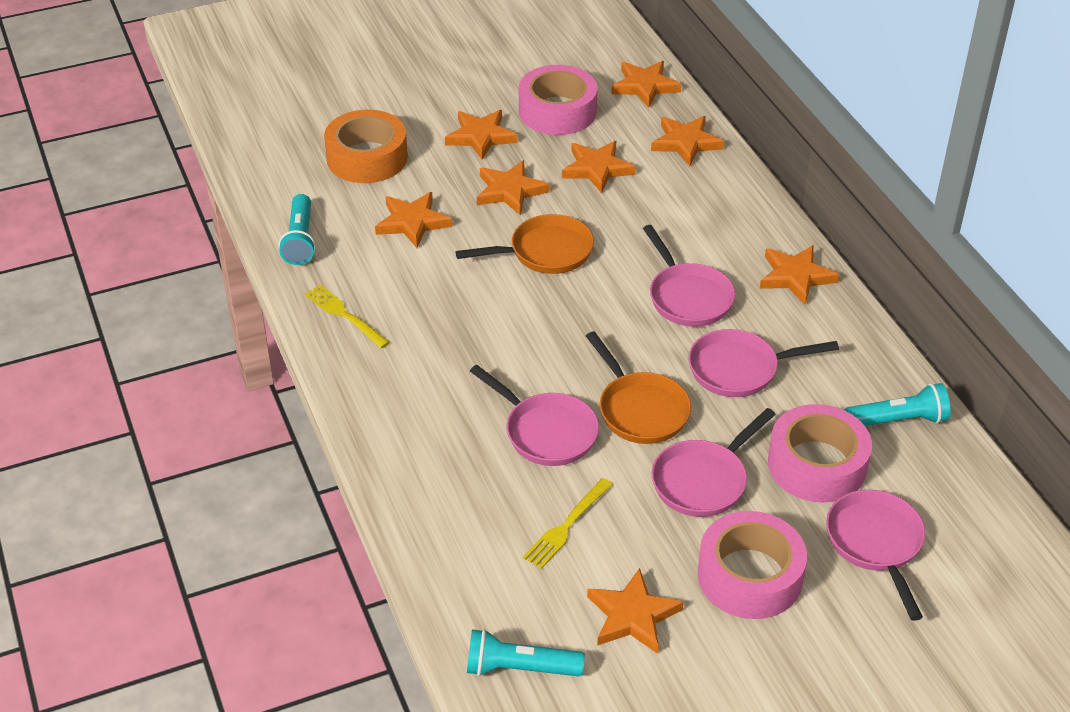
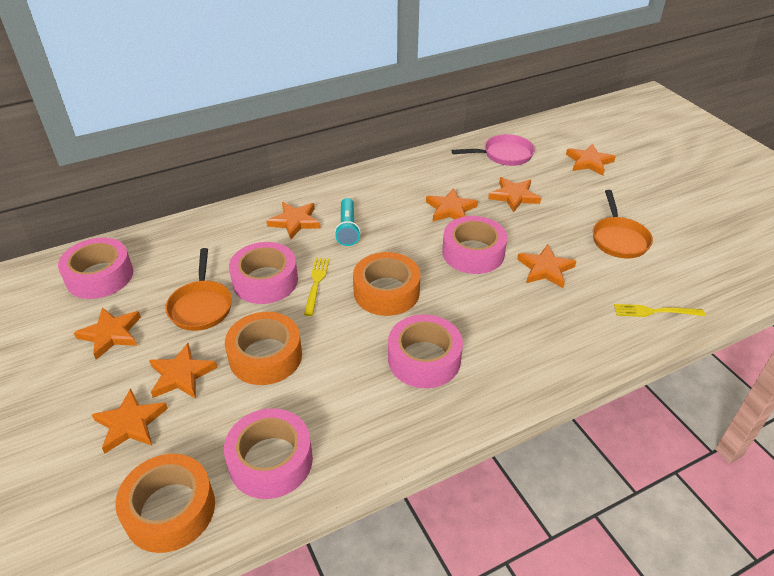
orange tape: 1 -> 3
pink pan: 5 -> 1
pink tape: 3 -> 5
turquoise flashlight: 3 -> 1

